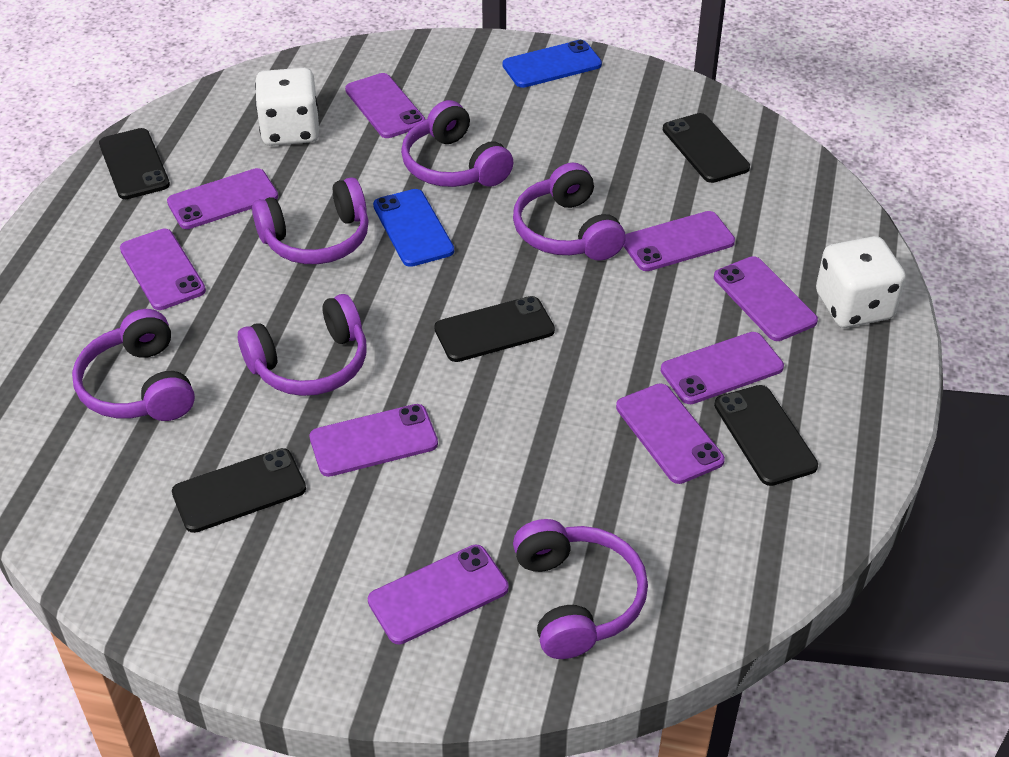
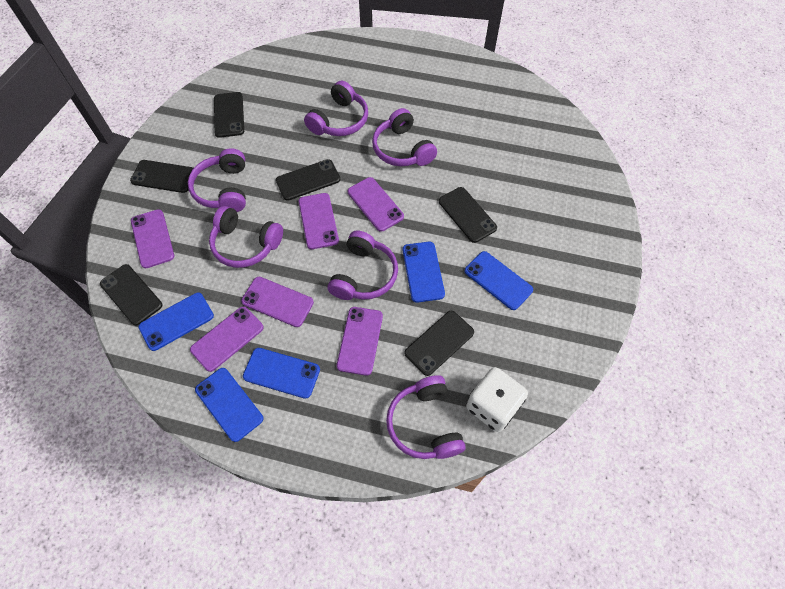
black phone: 5 -> 6
blue phone: 2 -> 5
purple phone: 9 -> 6
white dice: 2 -> 1

